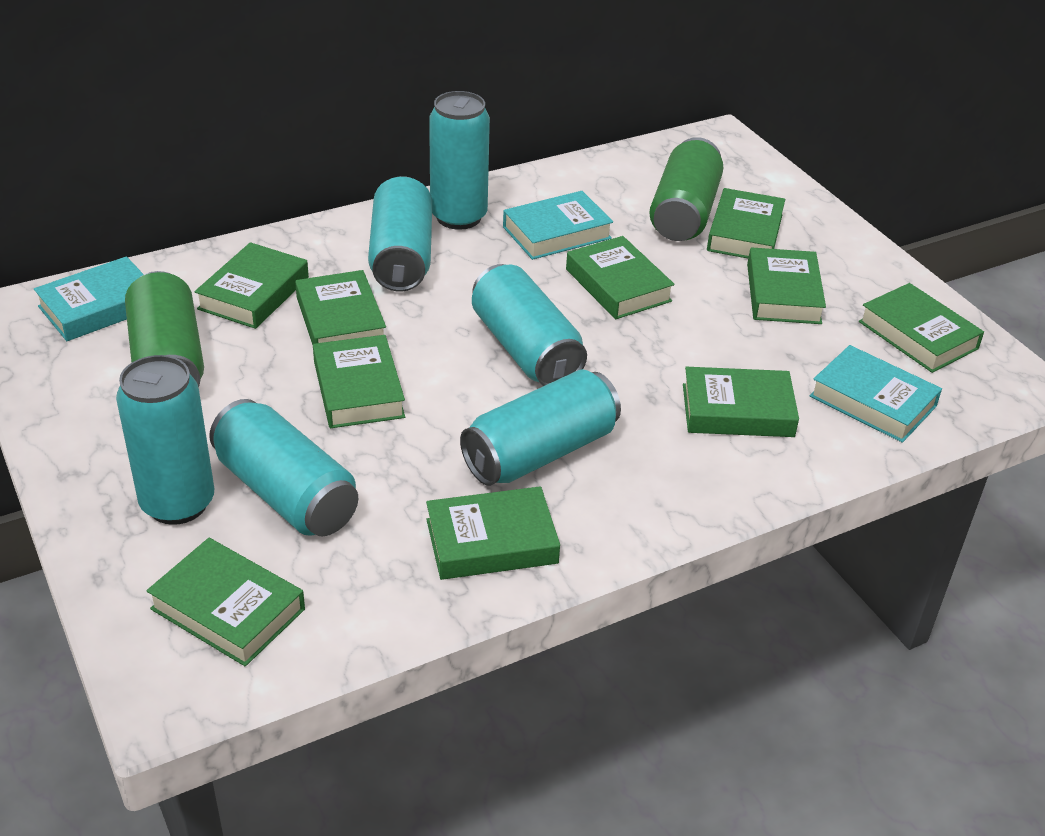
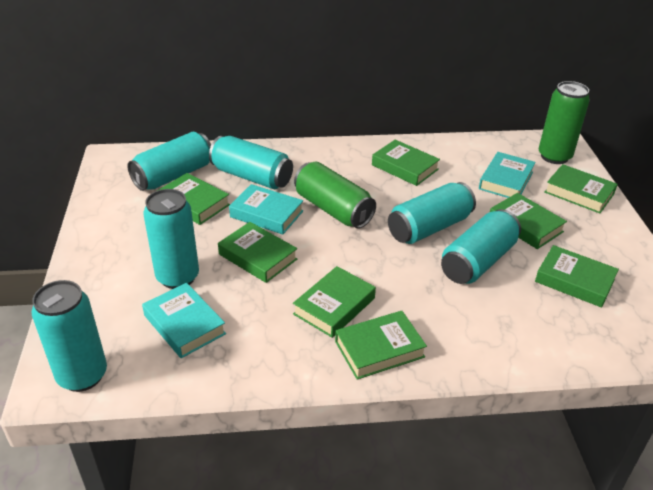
green book: 10 -> 8

